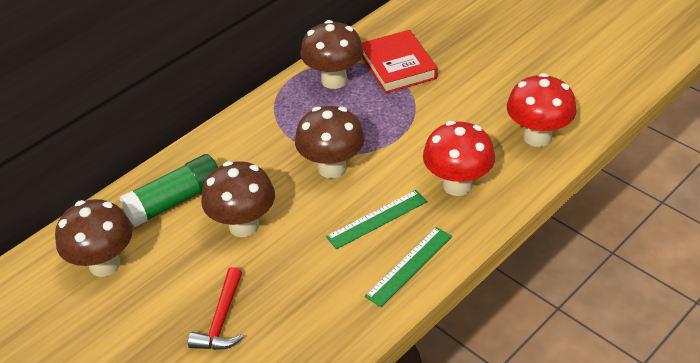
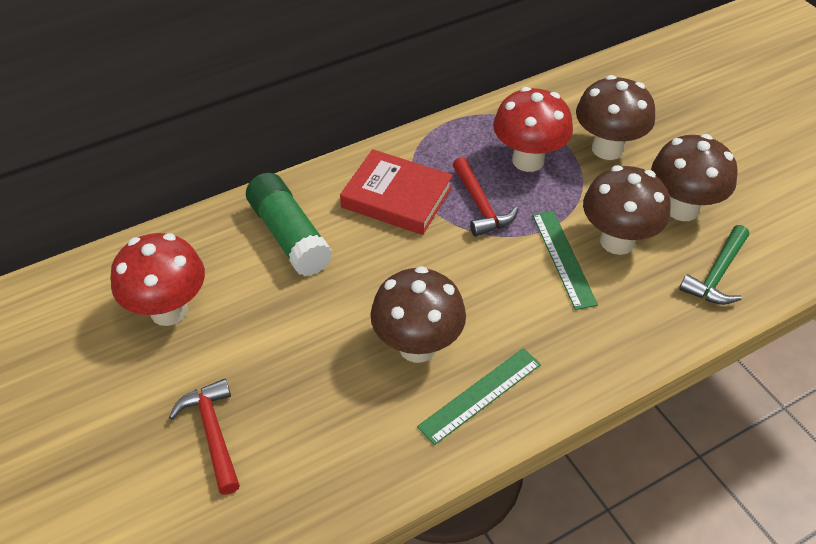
green hammer: 0 -> 1
red hammer: 1 -> 2

